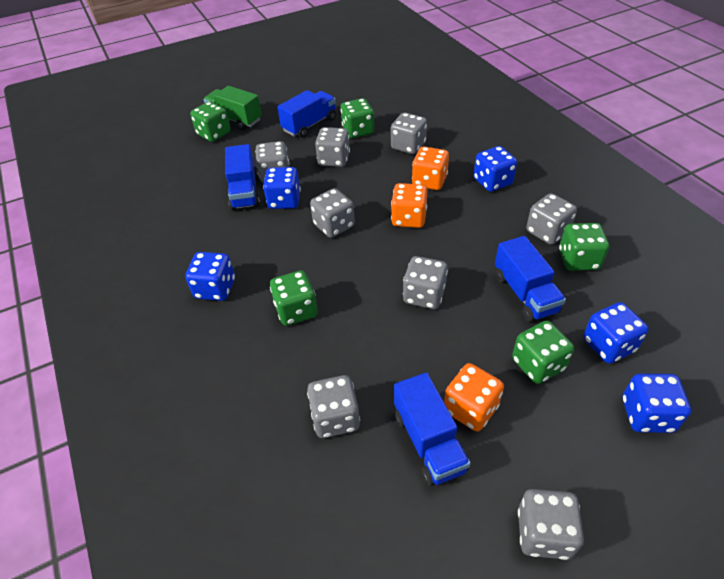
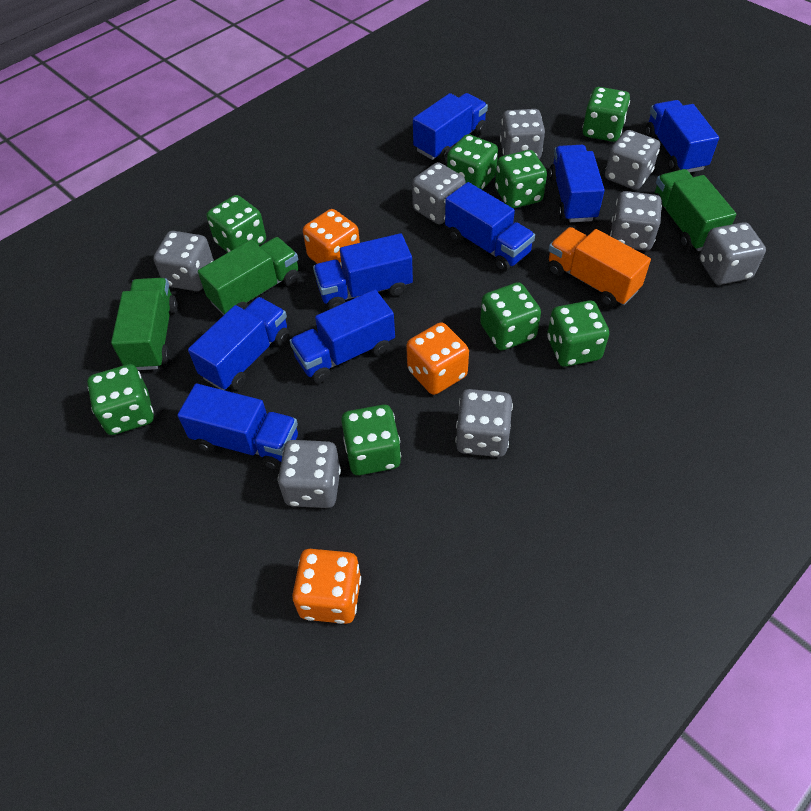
blue dice: 5 -> 0
blue truck: 4 -> 8
green dice: 5 -> 8
green truck: 1 -> 3
orange truck: 0 -> 1

